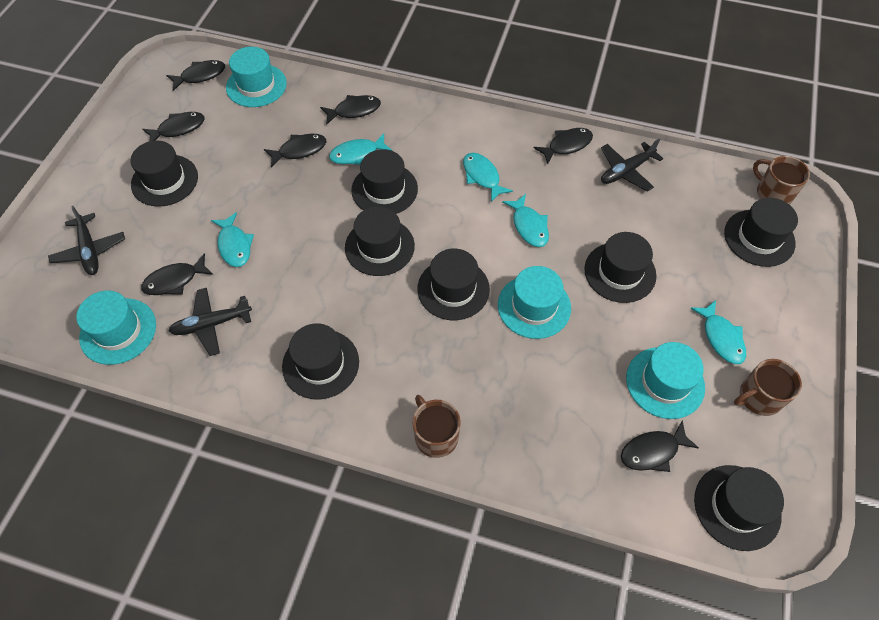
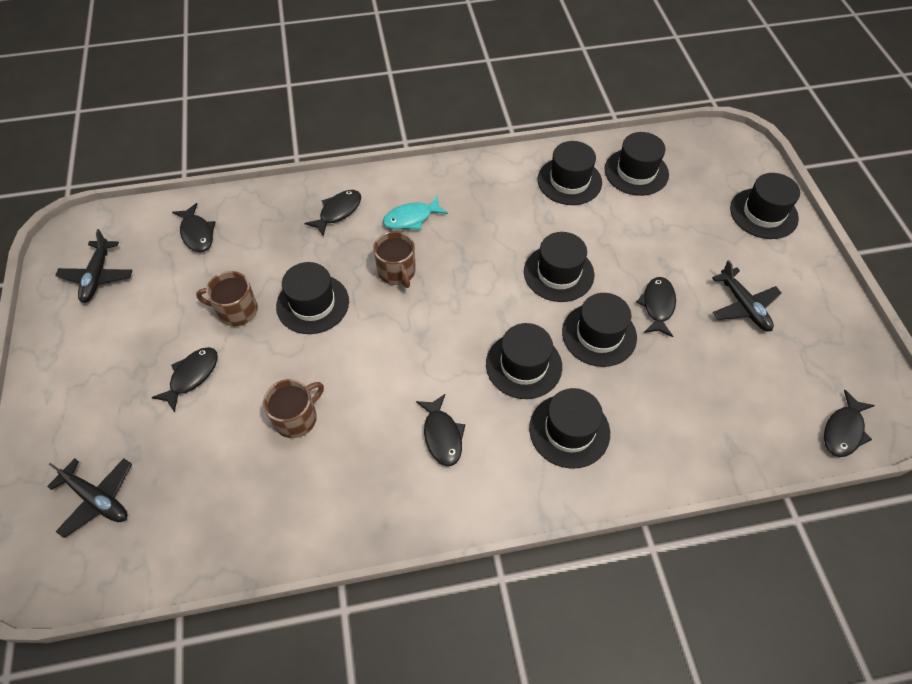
black fish: 7 -> 6
turquoise fish: 5 -> 1
turquoise hat: 4 -> 0

